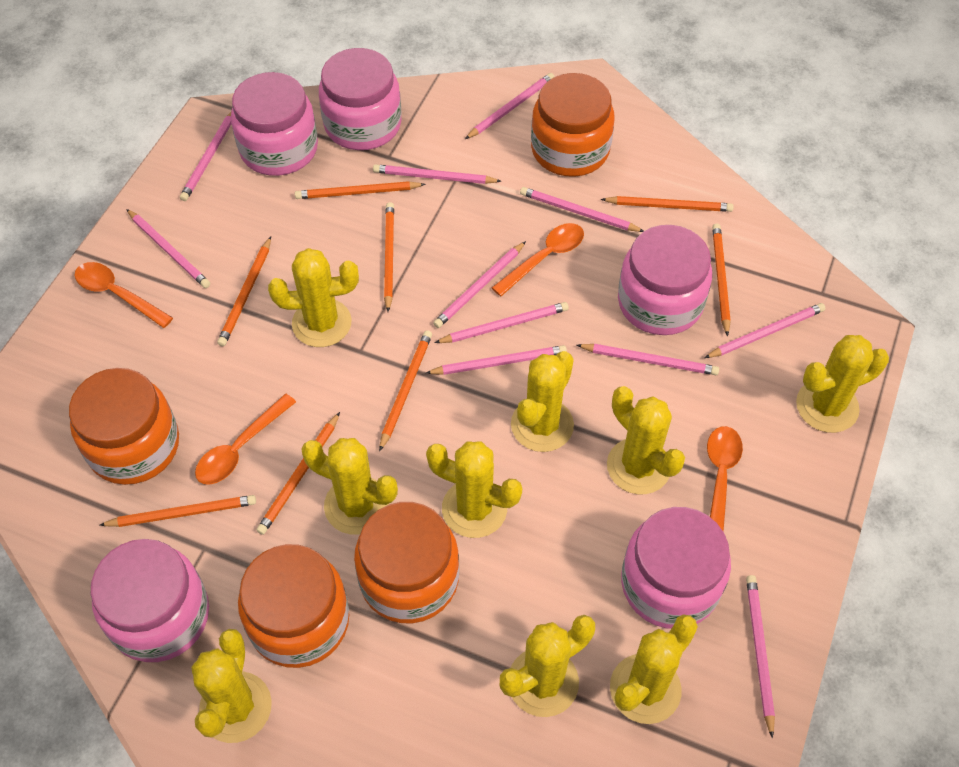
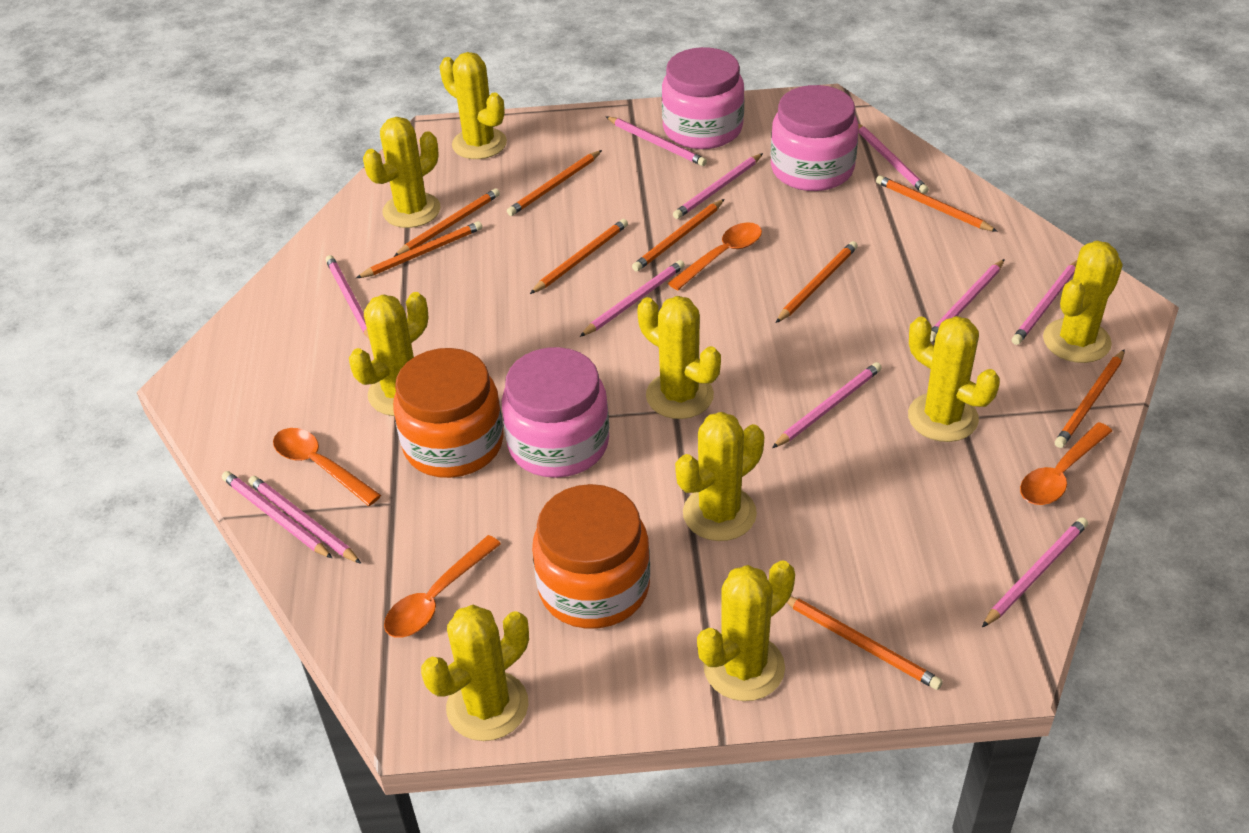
orange jar: 4 -> 2
orange pencil: 8 -> 9
pink jar: 5 -> 3

